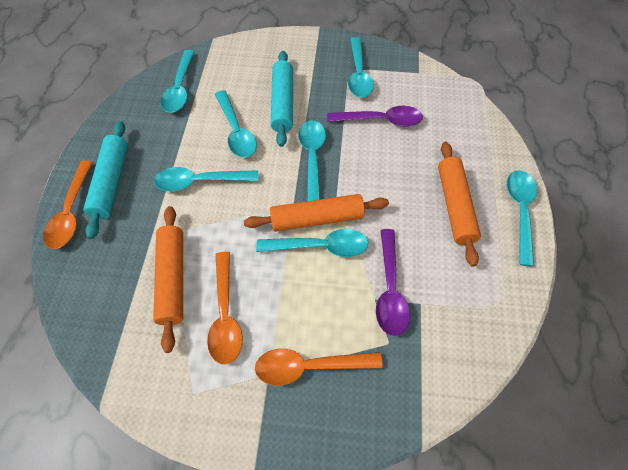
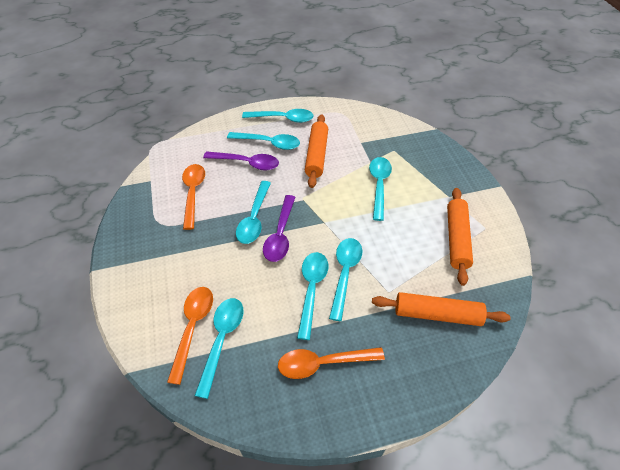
turquoise rolling pin: 2 -> 0

